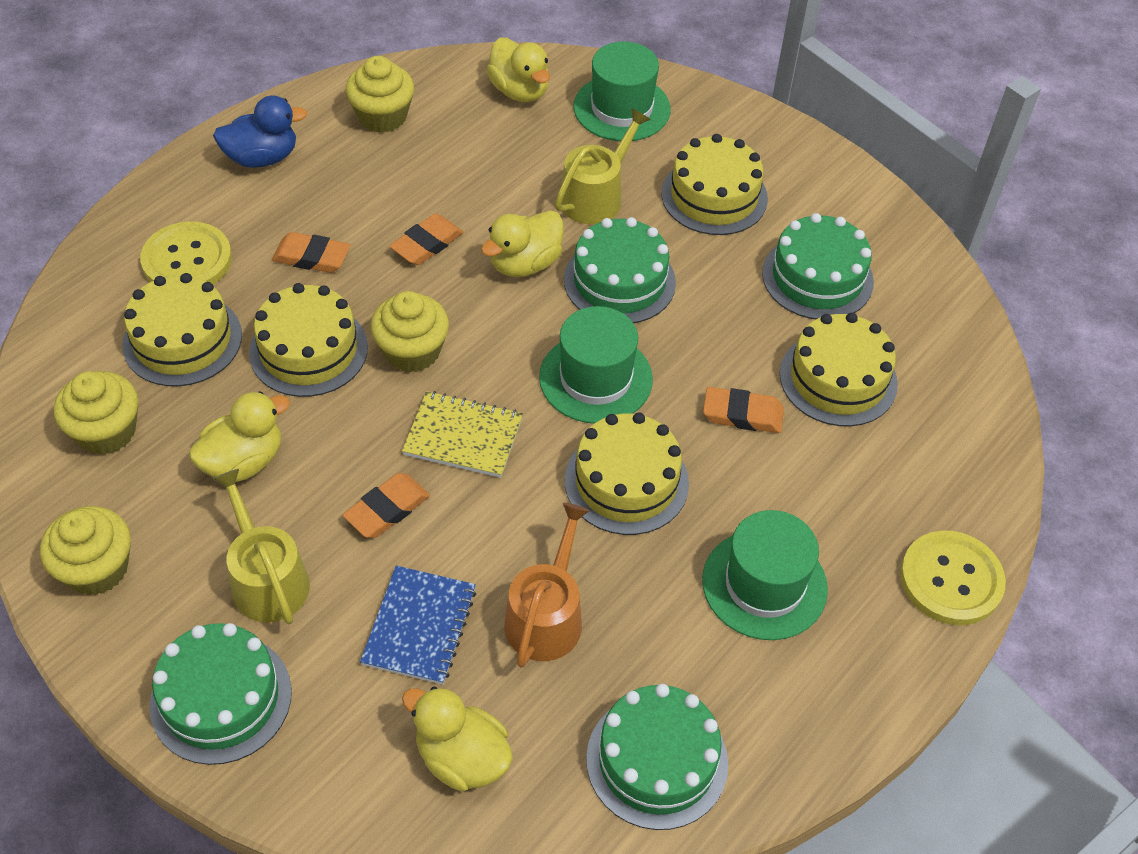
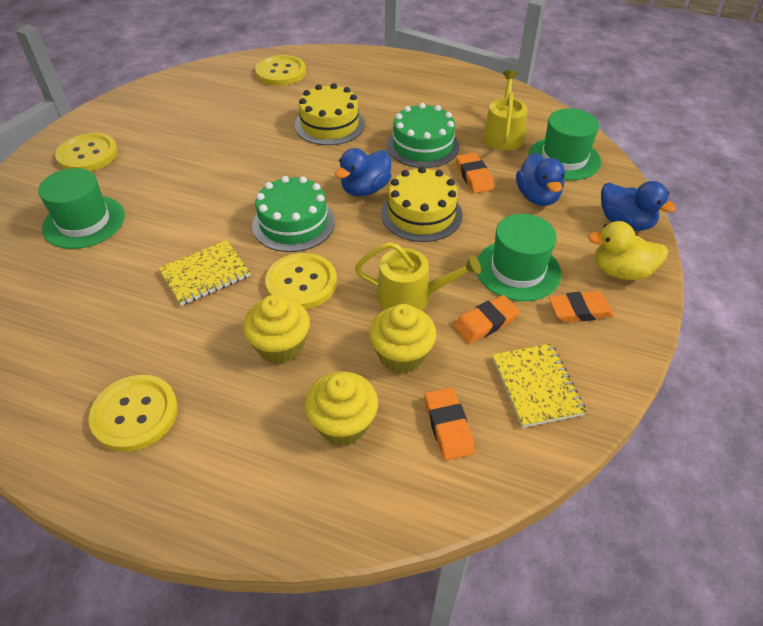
blue duck: 1 -> 3
blue notebook: 1 -> 0
green cake: 4 -> 2
orange watering can: 1 -> 0
yellow button: 2 -> 4
yellow cake: 5 -> 2
yellow cupcake: 4 -> 3
yellow duck: 4 -> 1
yellow notebook: 1 -> 2

